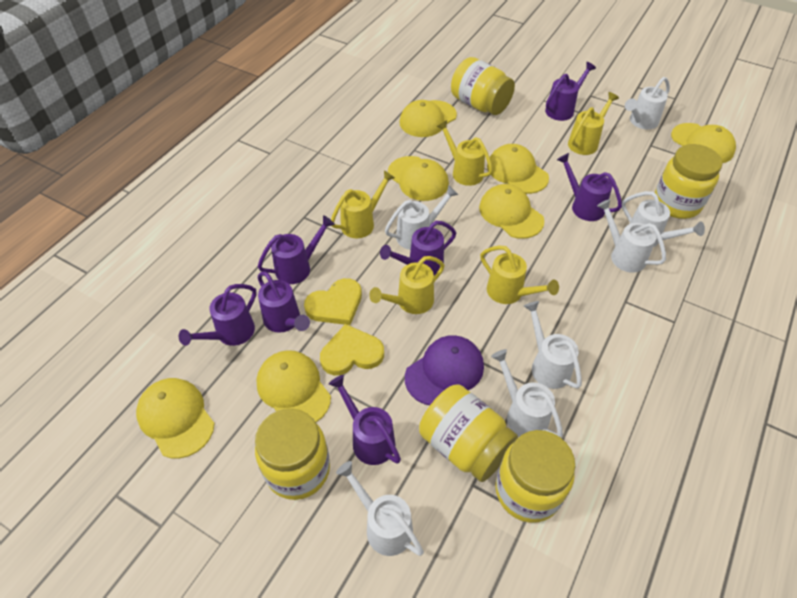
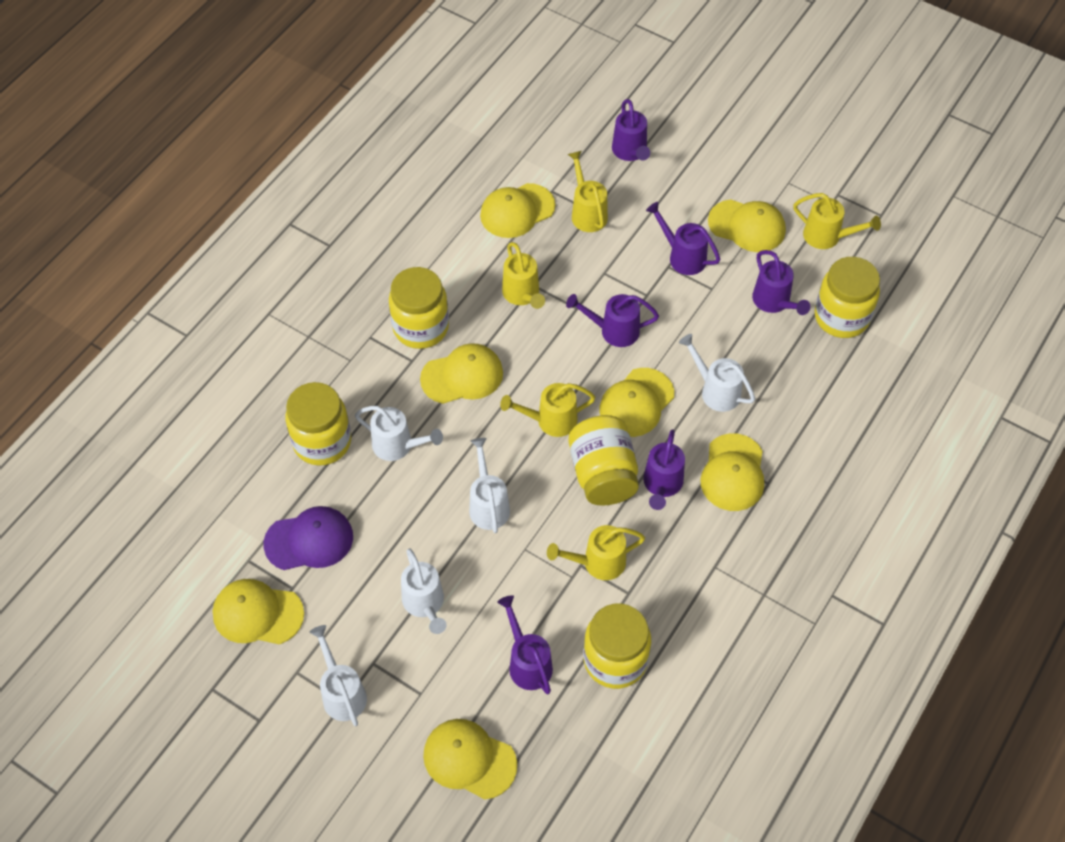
purple watering can: 7 -> 6
white watering can: 7 -> 5
yellow heart: 2 -> 0

